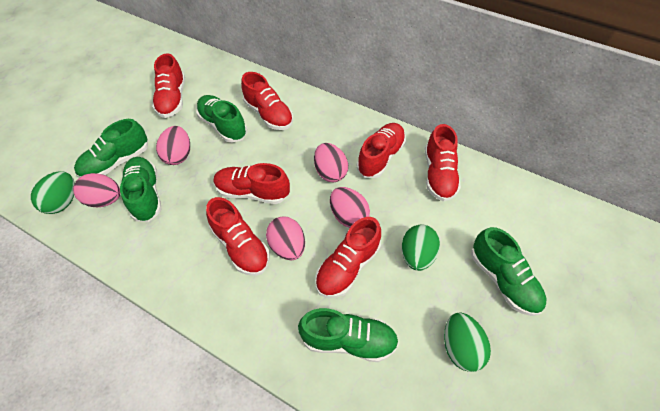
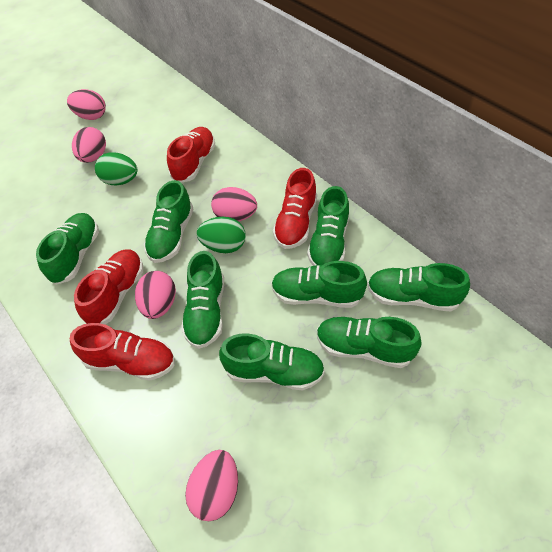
green egg: 3 -> 2
green shoe: 5 -> 8
red shoe: 7 -> 4

